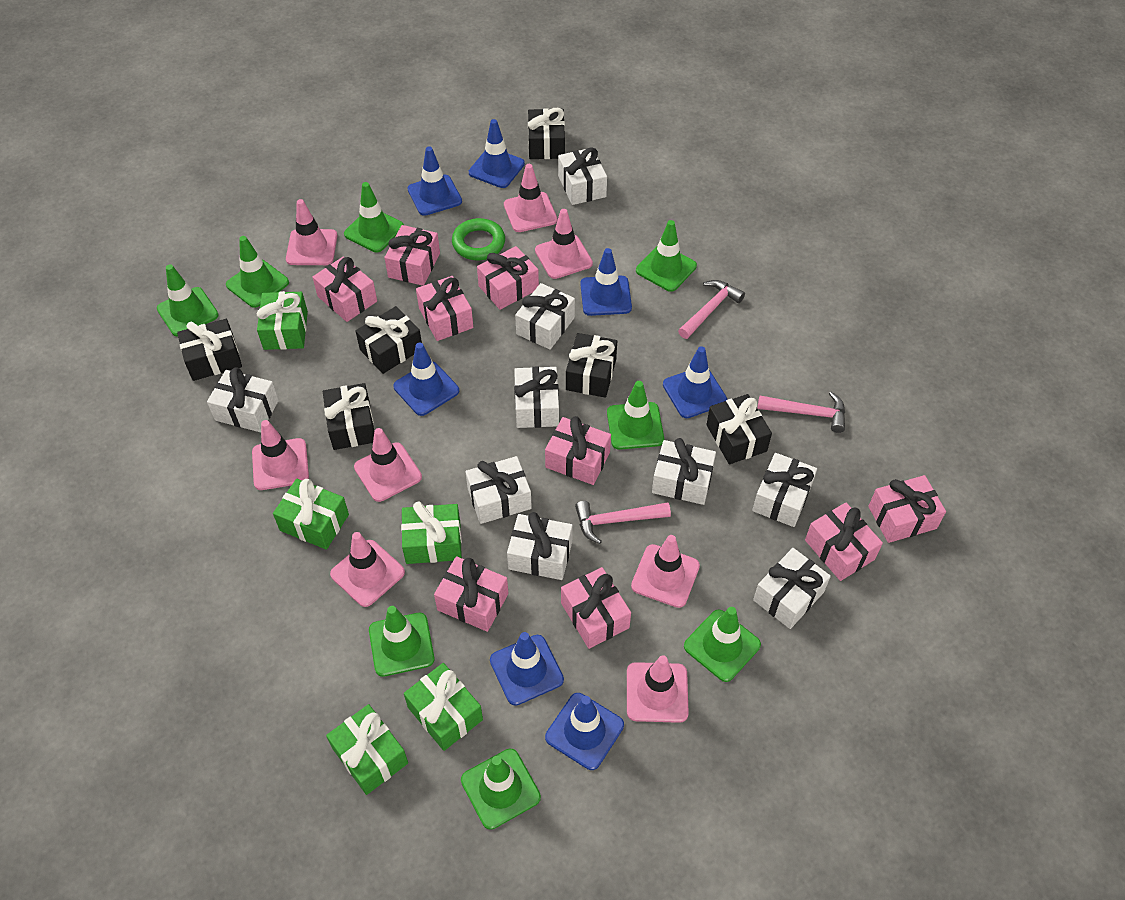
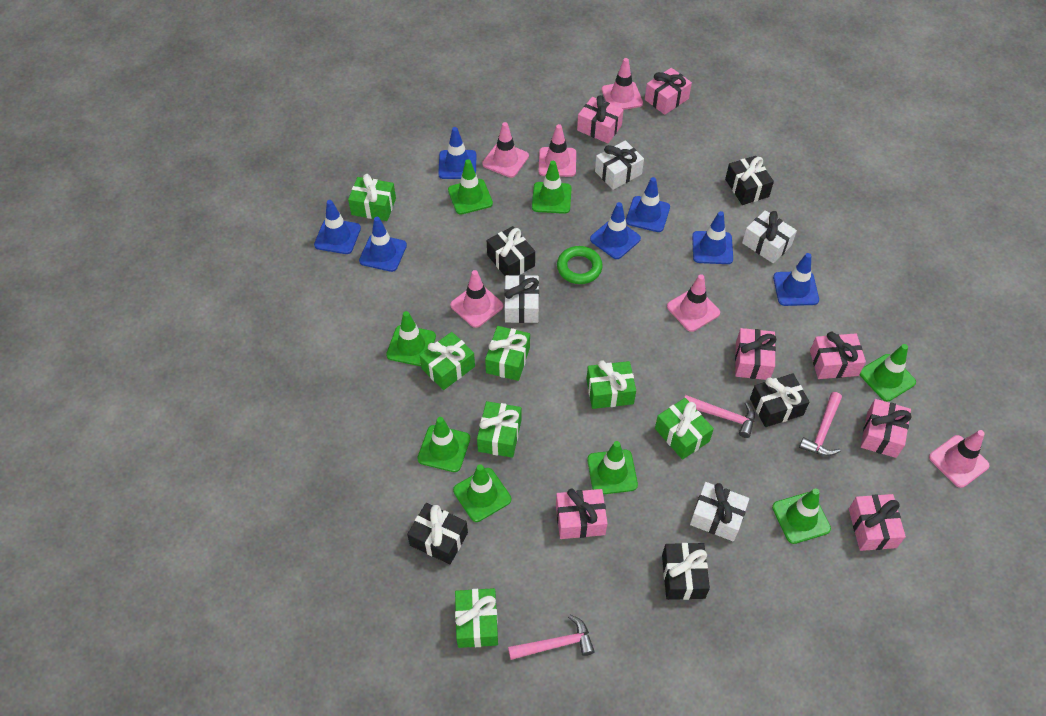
black gift: 6 -> 5
green gift: 5 -> 7
pink gift: 9 -> 7
pink traffic cone: 8 -> 6
white gift: 9 -> 4

